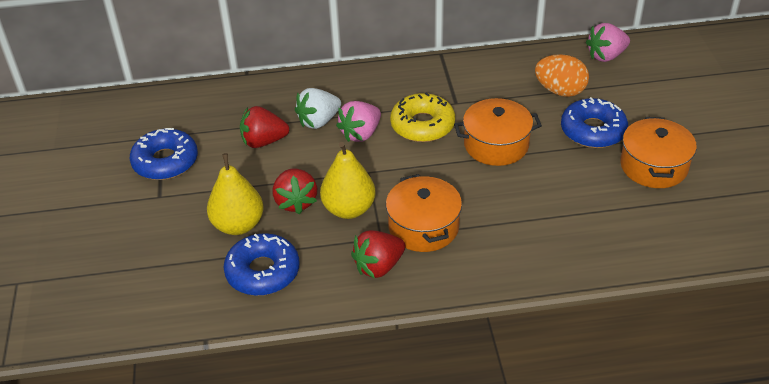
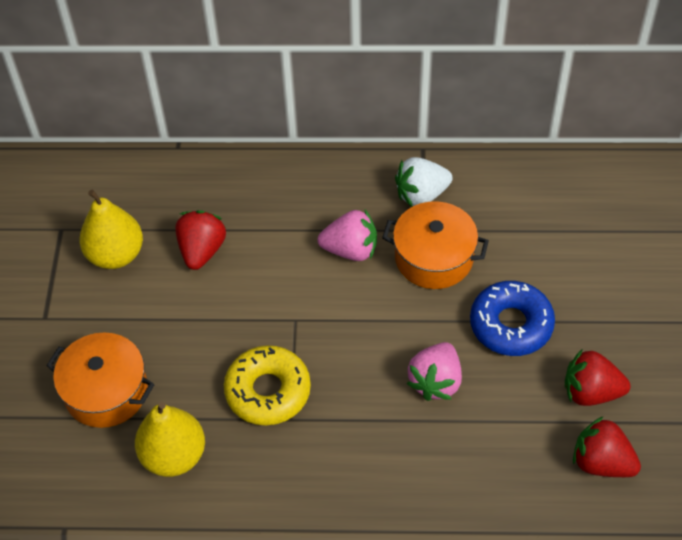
blue donut: 3 -> 1
orange egg: 1 -> 0
orange pot: 3 -> 2

